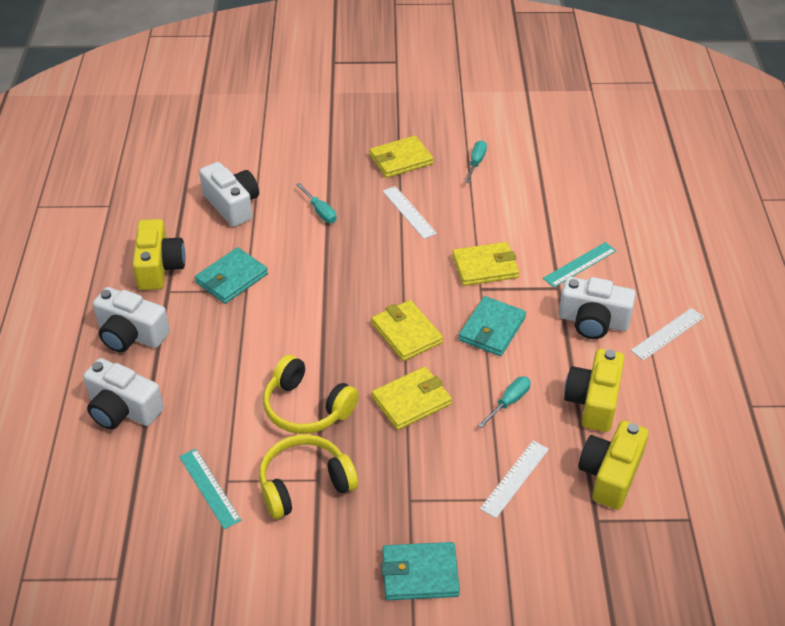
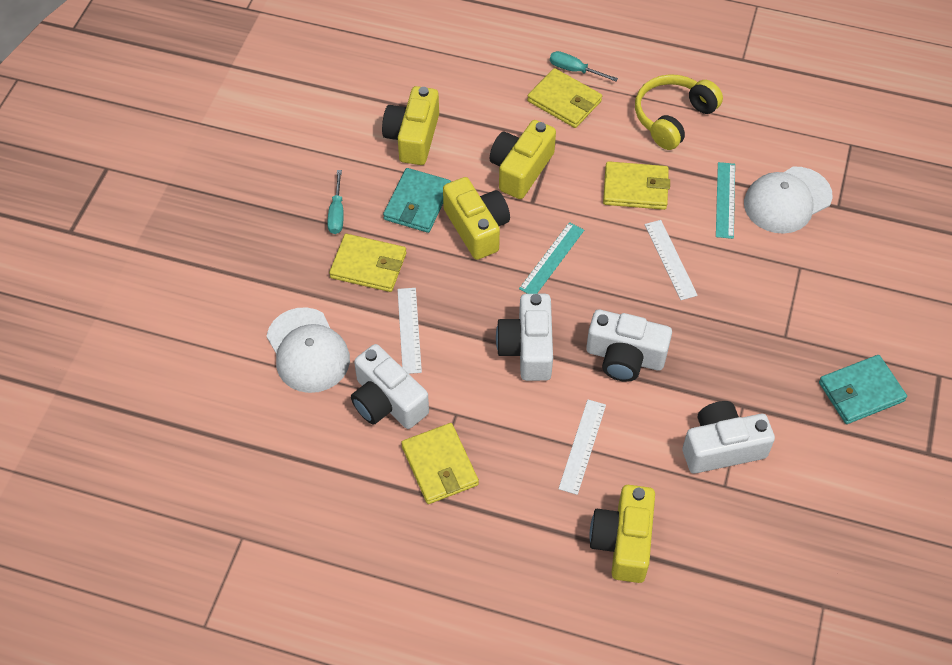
turquoise screwdriver: 3 -> 2
turquoise wallet: 3 -> 2
white cap: 0 -> 2
yellow camera: 3 -> 4
yellow headphones: 2 -> 1

